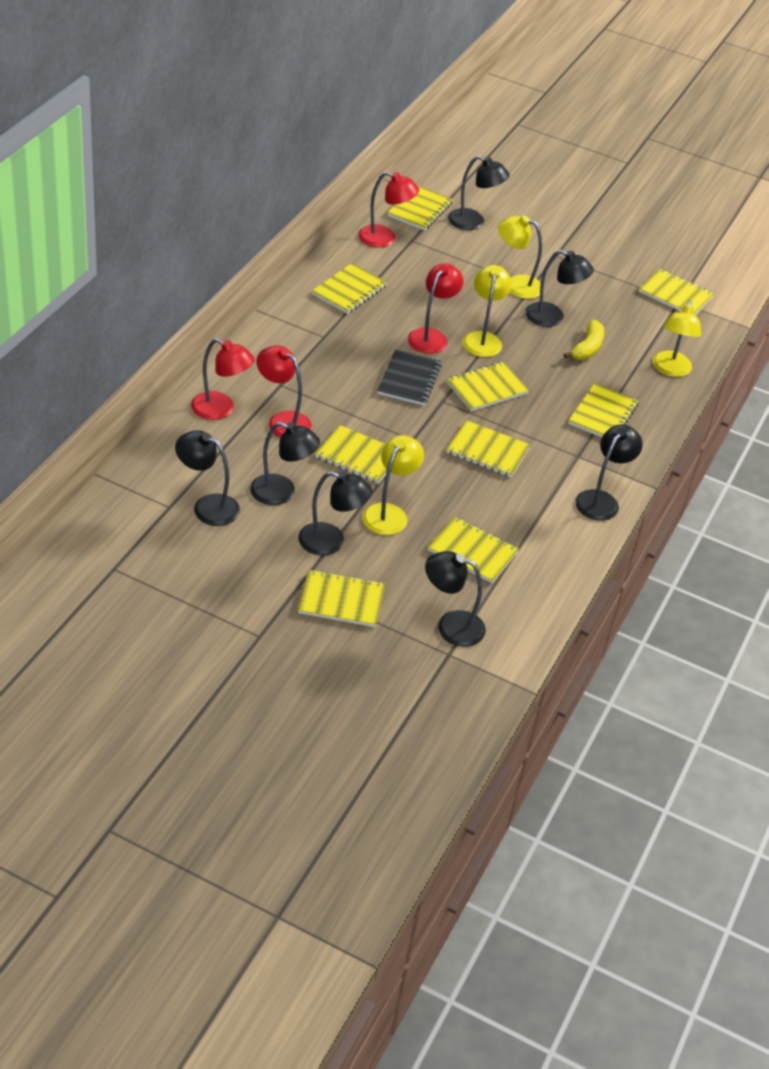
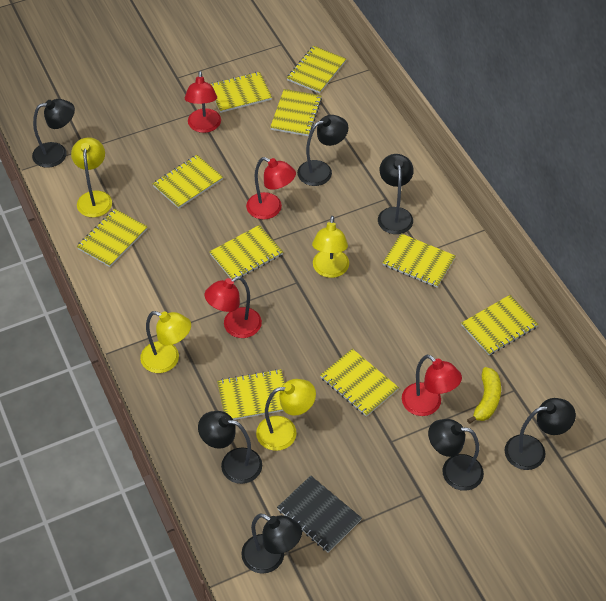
yellow notebook: 9 -> 10

